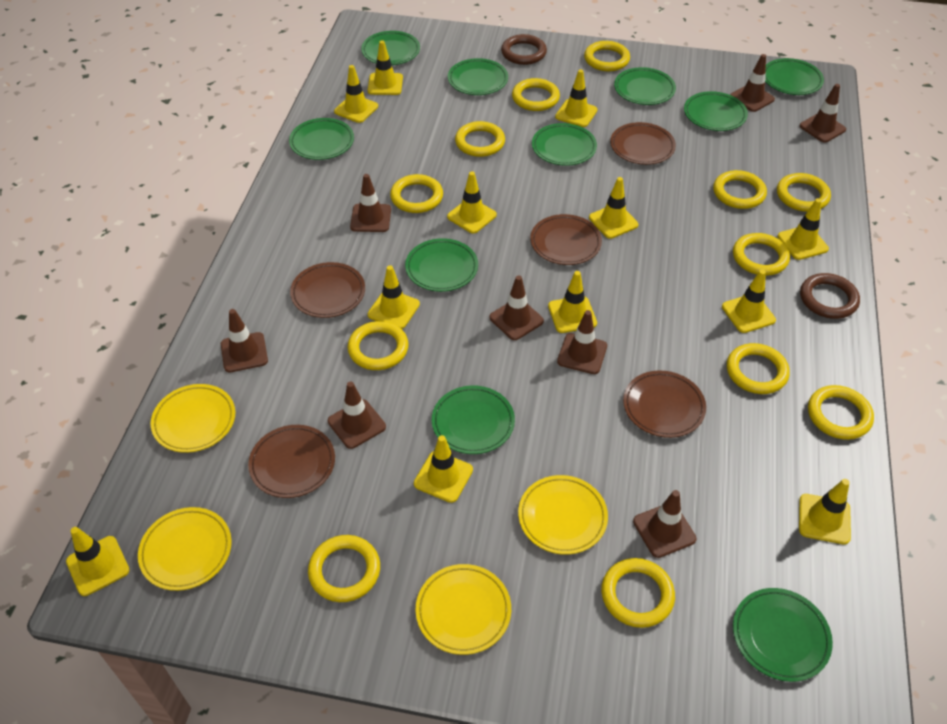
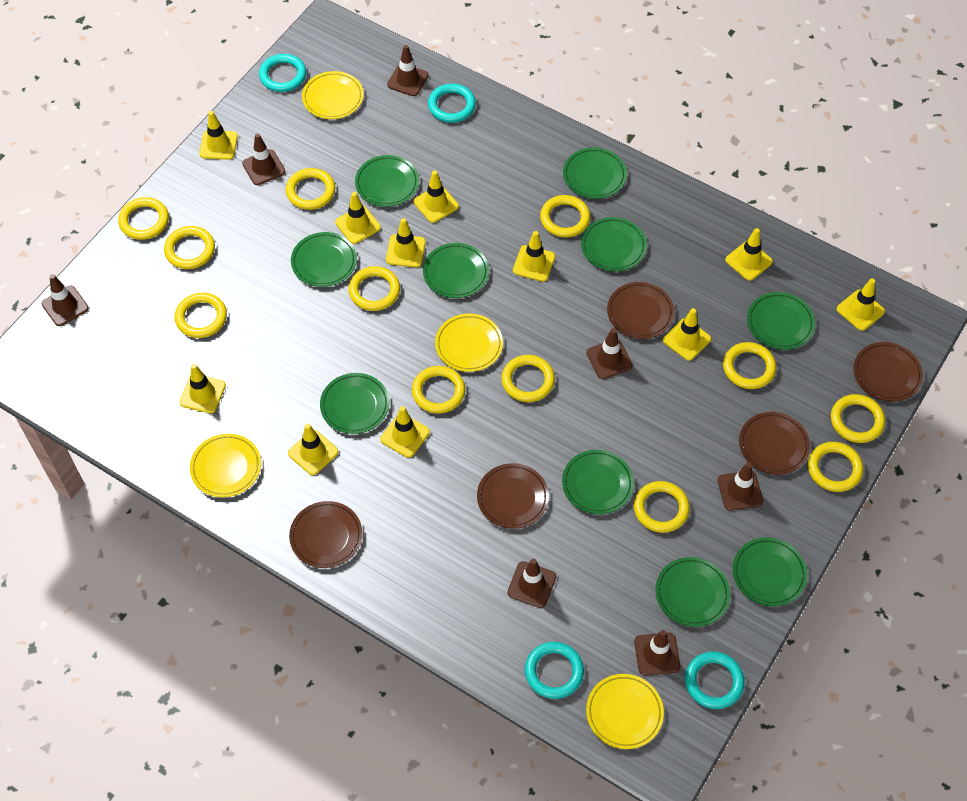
brown ring: 2 -> 0
brown traffic cone: 8 -> 7
turquoise ring: 0 -> 4
yellow traffic cone: 12 -> 11

